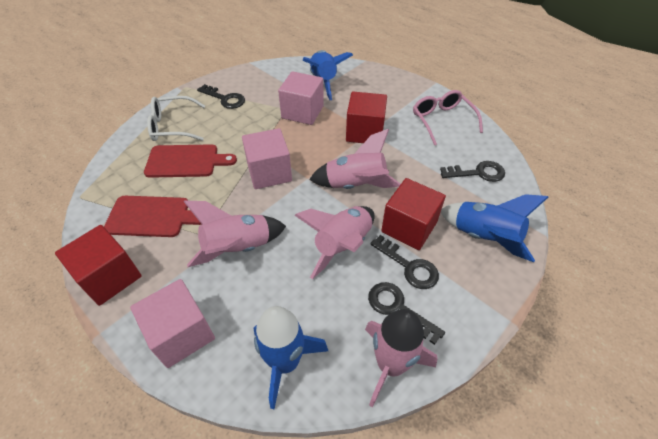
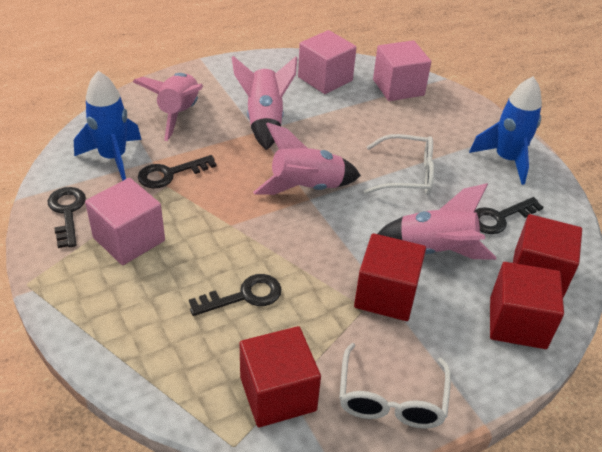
blue rocket: 3 -> 2
pink glasses: 1 -> 0
red cube: 3 -> 4
red cutting board: 2 -> 0
white glasses: 1 -> 2

